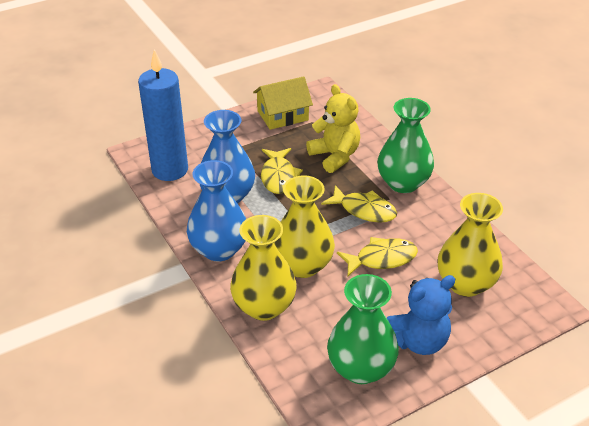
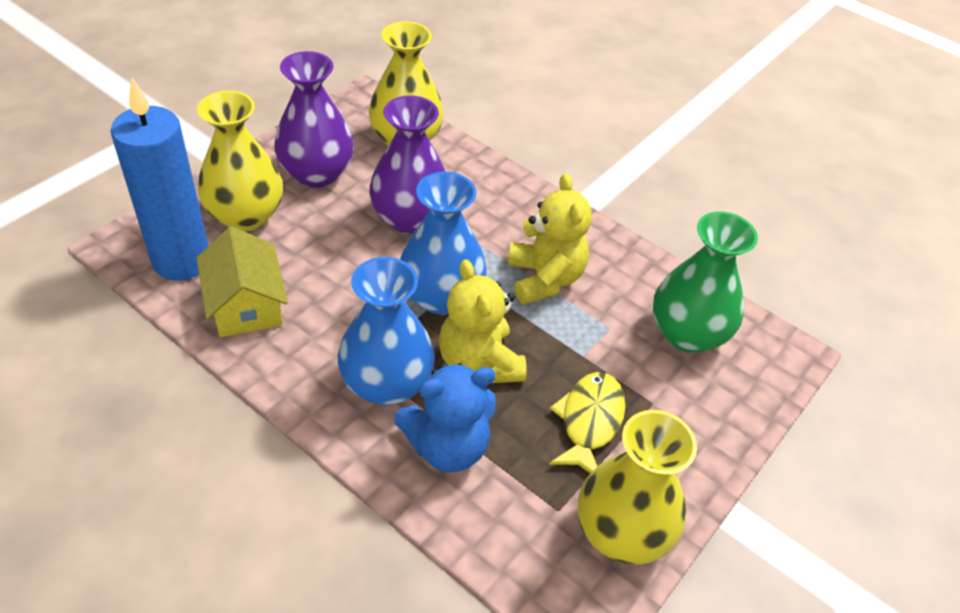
green vase: 2 -> 1
purple vase: 0 -> 2
yellow fish: 3 -> 1
yellow teddy bear: 1 -> 2

